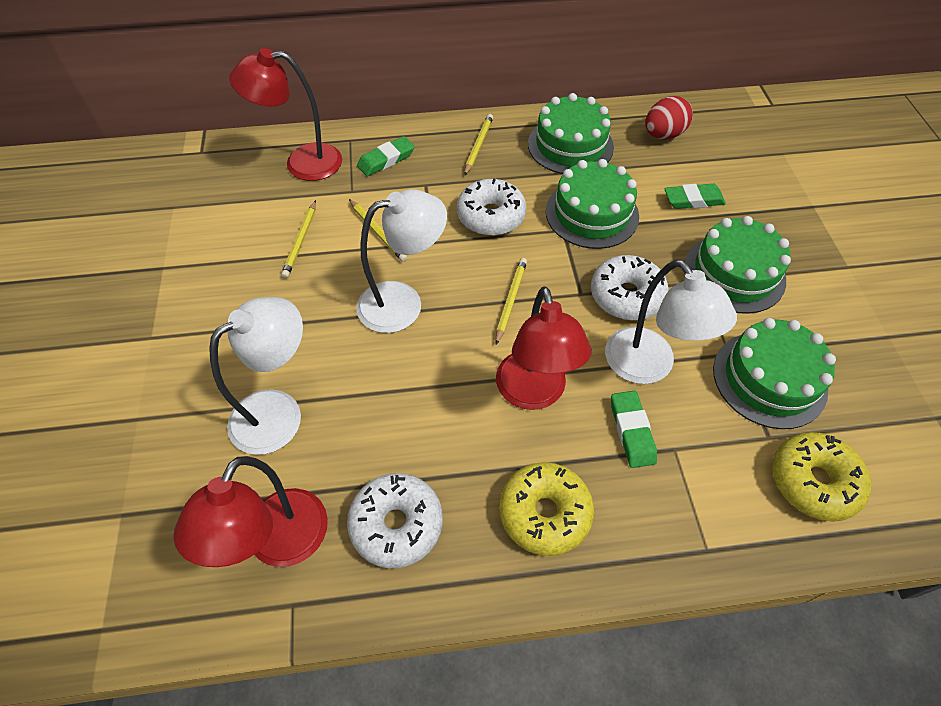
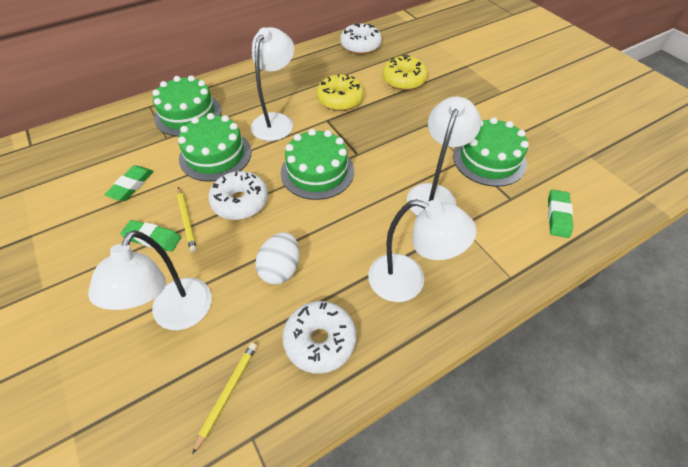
red egg: 1 -> 0
red lamp: 3 -> 0
white egg: 0 -> 1
white lamp: 3 -> 4
yellow pencil: 4 -> 2

